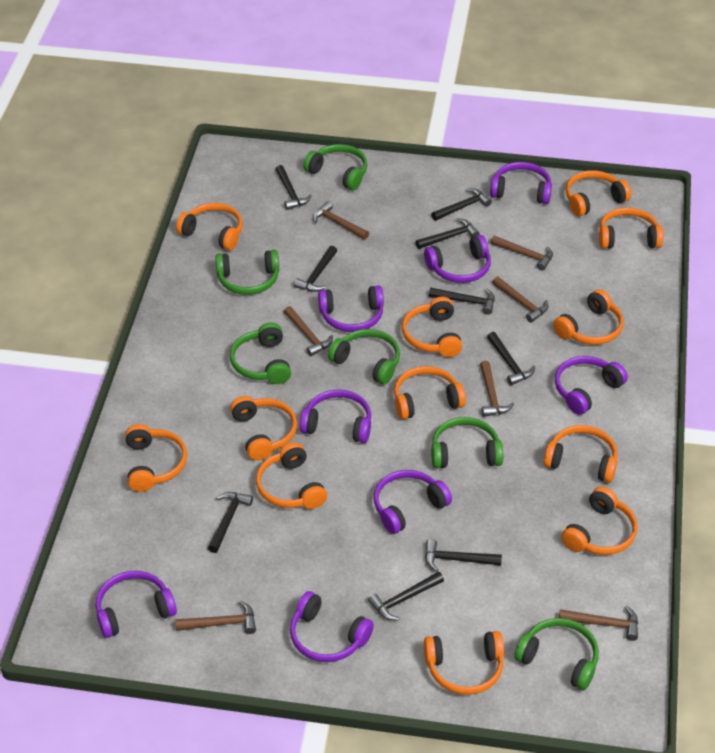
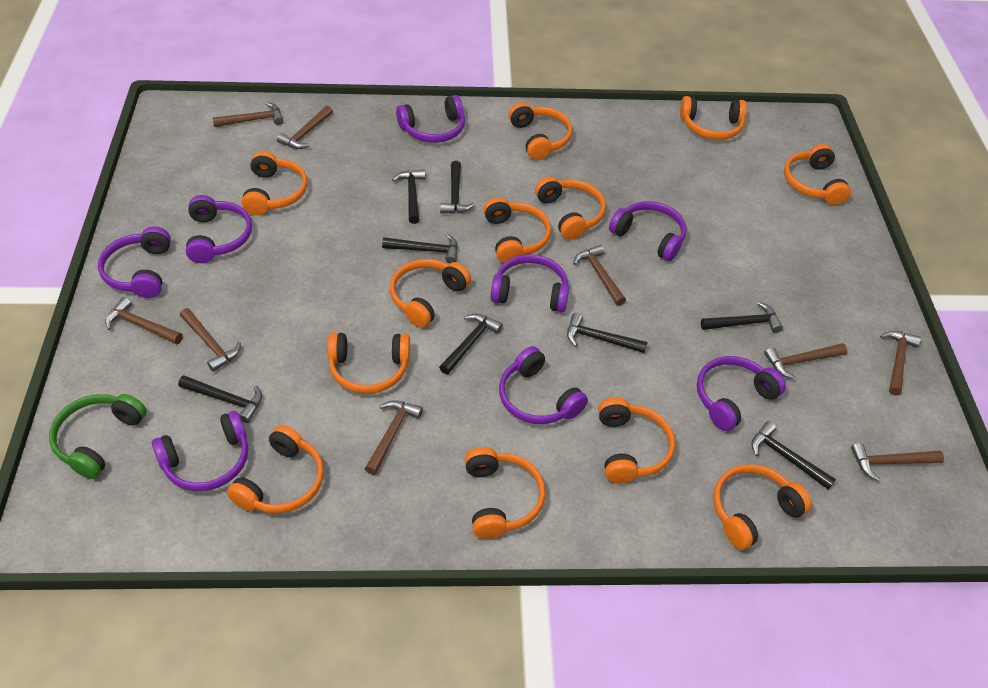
black hammer: 9 -> 8
brown hammer: 7 -> 9
green headphones: 6 -> 1

